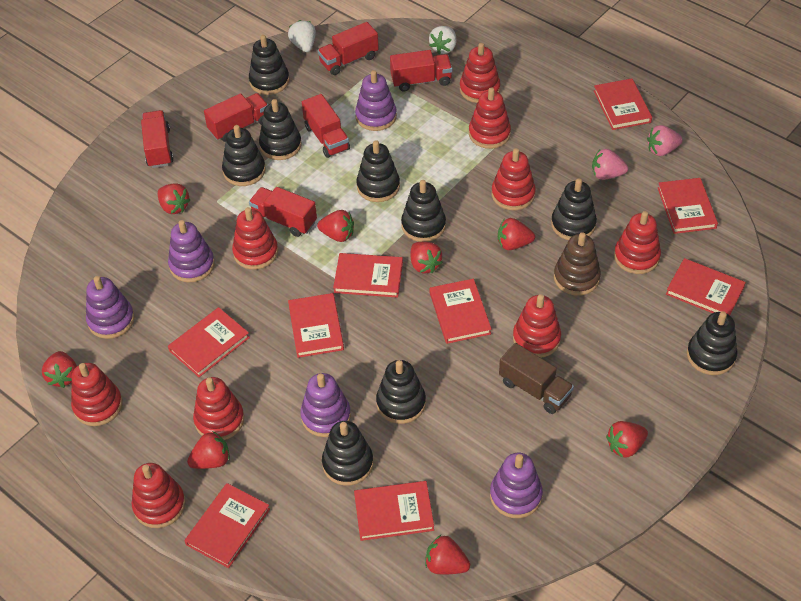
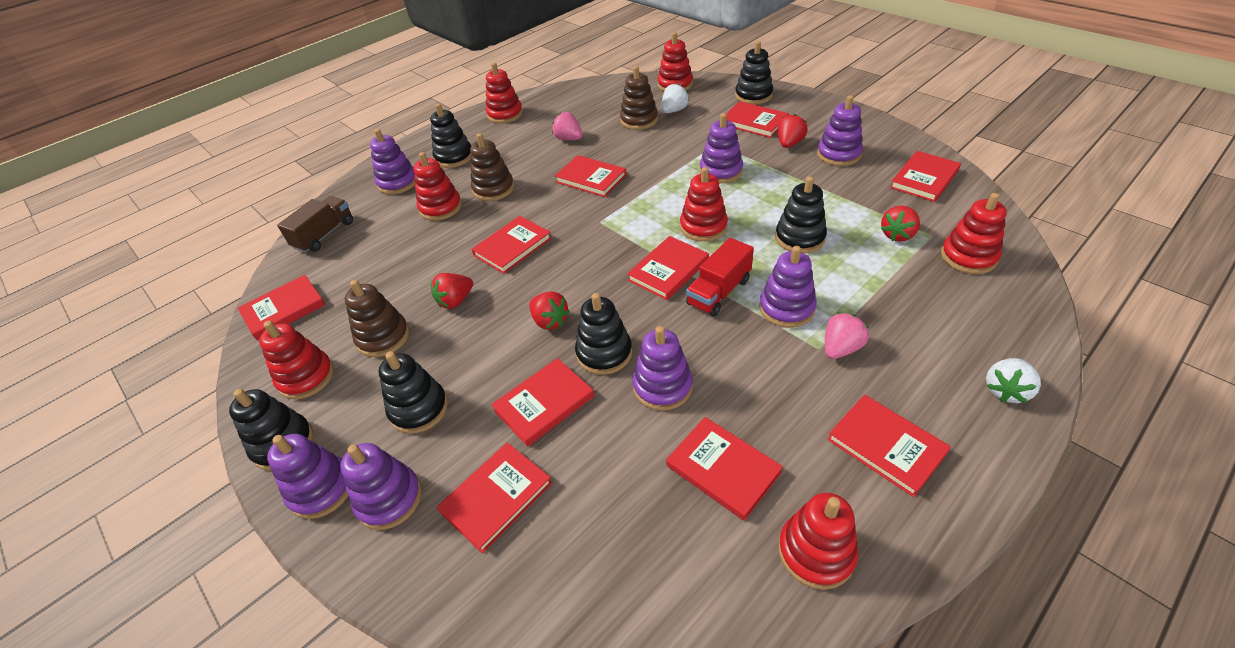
black stacking toy: 9 -> 6
brown stacking toy: 1 -> 3
purple stacking toy: 5 -> 7
red book: 9 -> 10
red stacking toy: 9 -> 7
red strawberry: 8 -> 4
red truck: 6 -> 1

